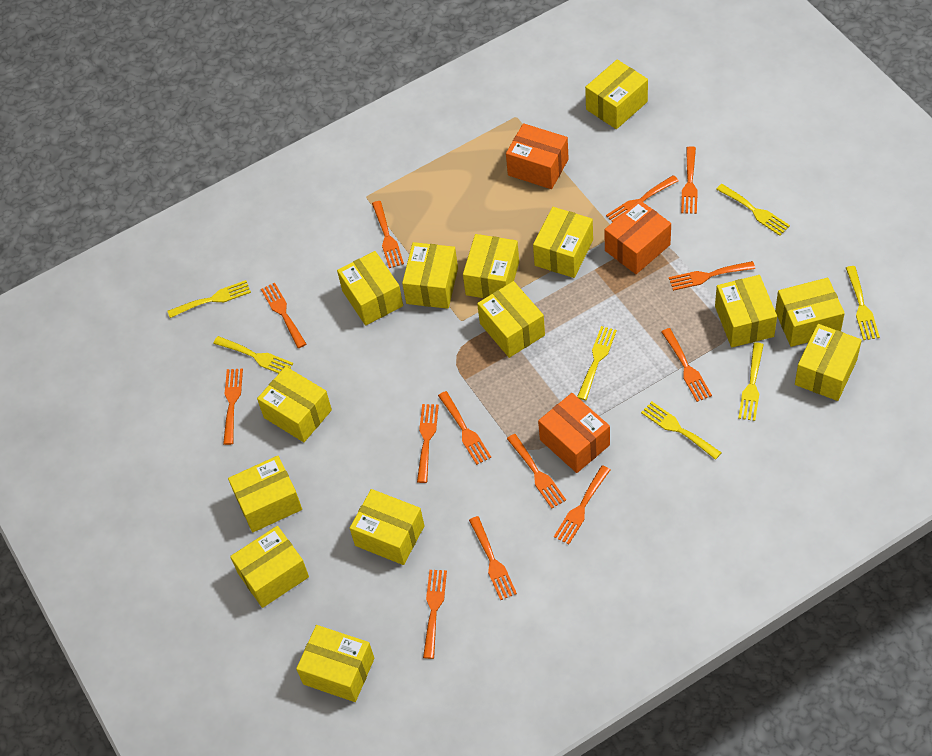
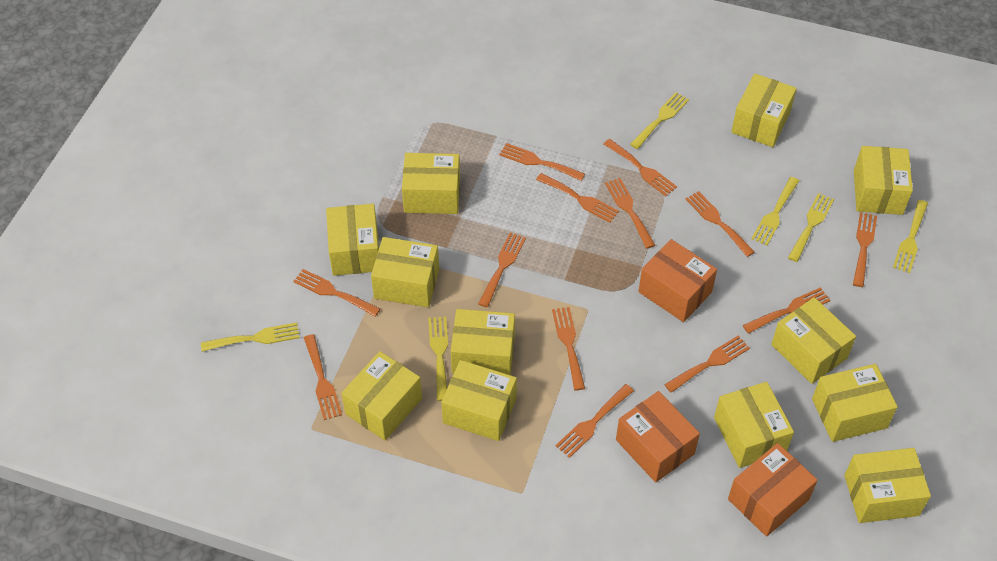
yellow box: 14 -> 12
yellow fork: 7 -> 6

